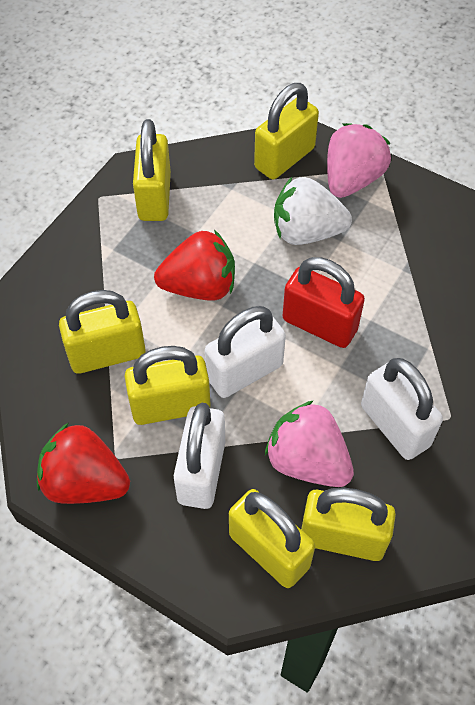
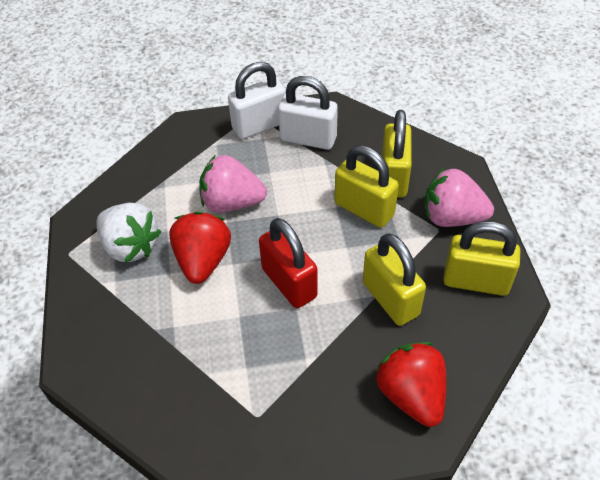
white padlock: 3 -> 2
yellow padlock: 6 -> 4

